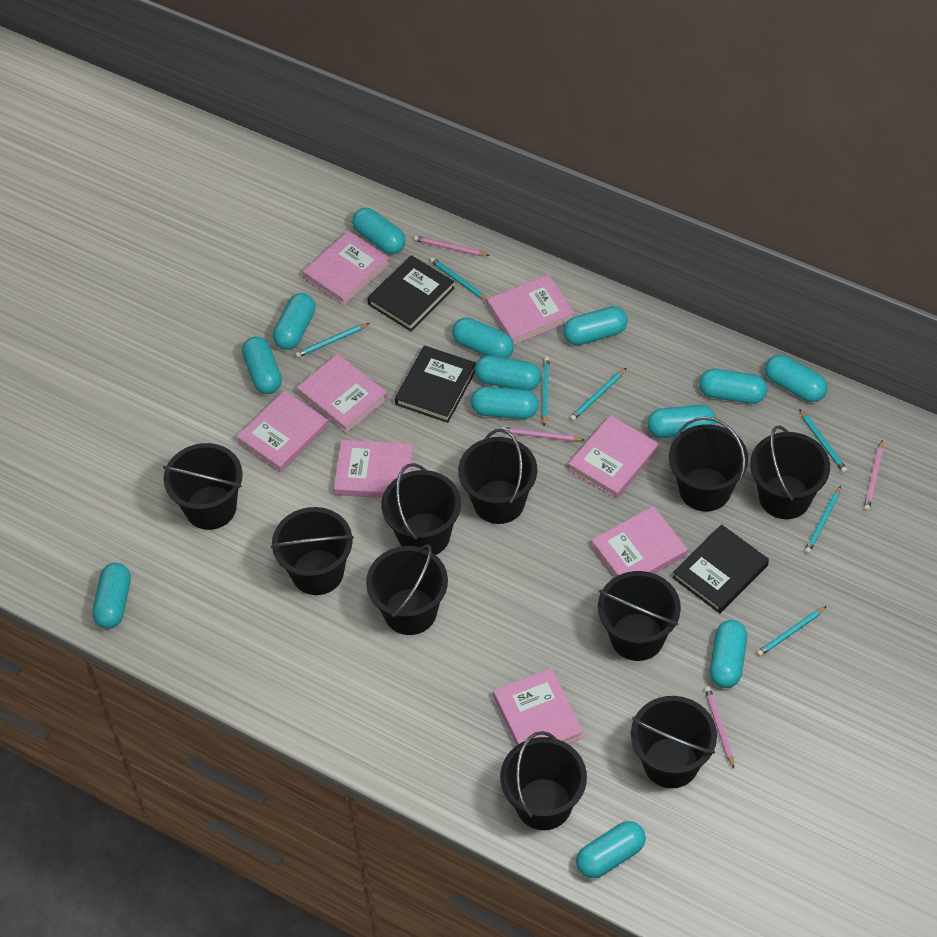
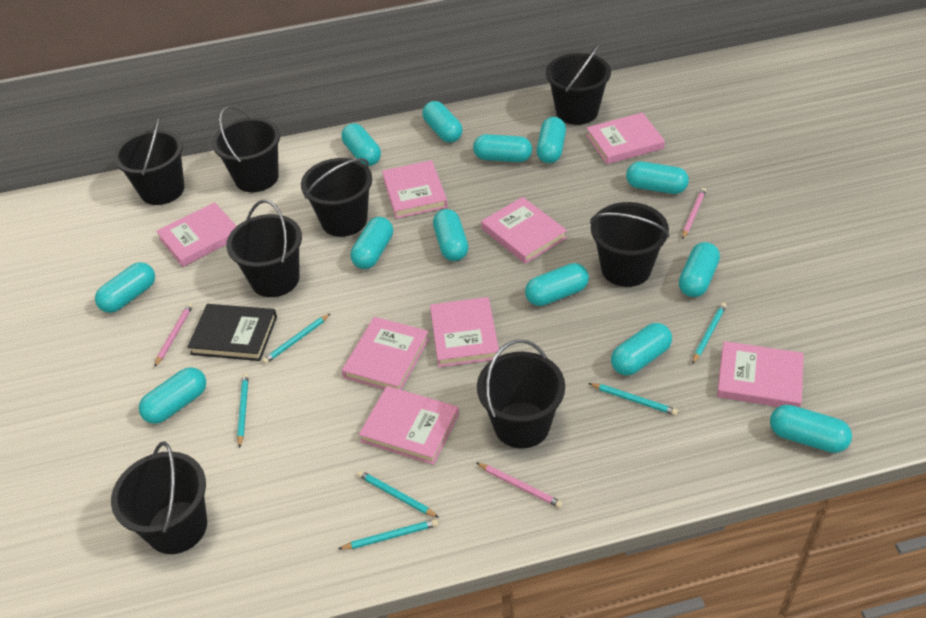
black book: 3 -> 1
black bucket: 10 -> 8
pink pencil: 4 -> 3
turquoise pencil: 7 -> 6

